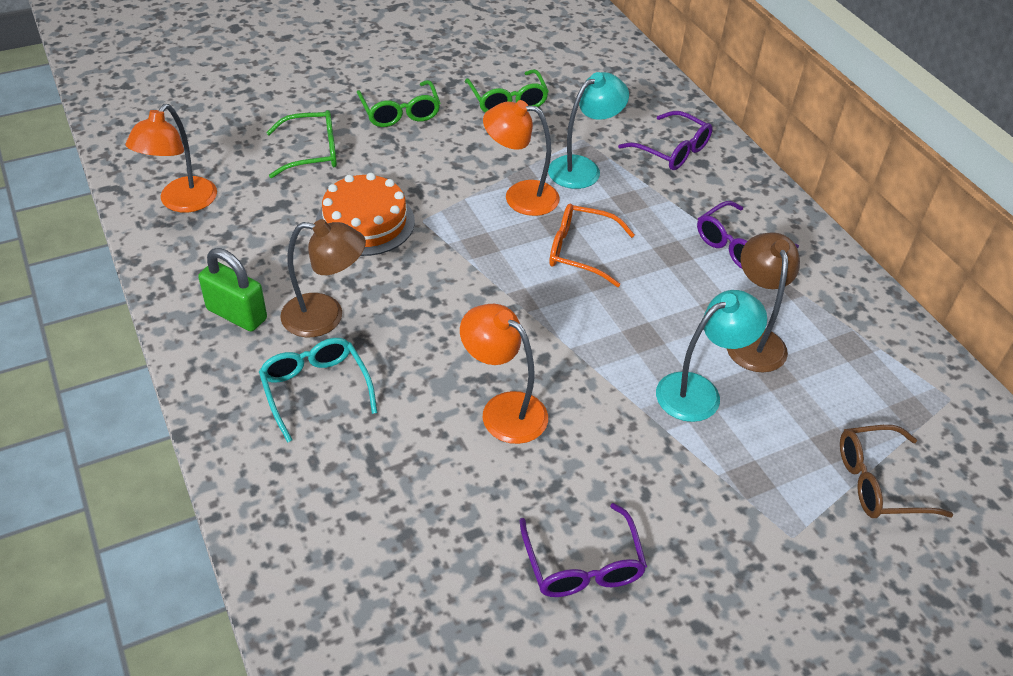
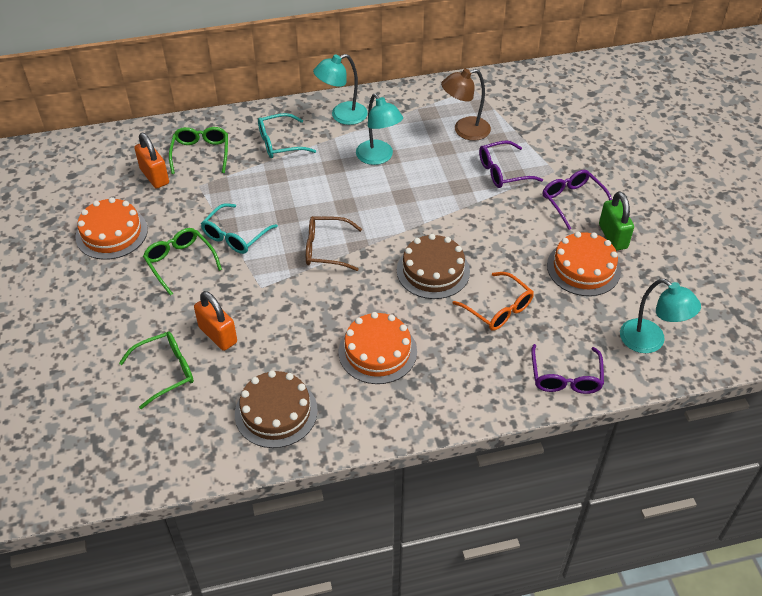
brown cake: 0 -> 2
brown lamp: 2 -> 1
orange cake: 1 -> 3
orange lamp: 3 -> 0
orange padlock: 0 -> 2
turquoise glasses: 1 -> 2
turquoise lamp: 2 -> 3

